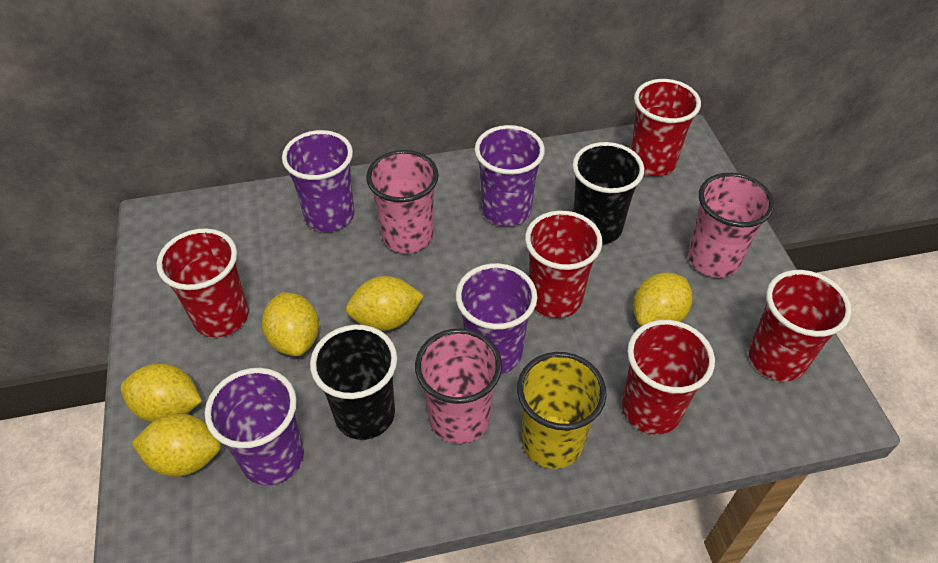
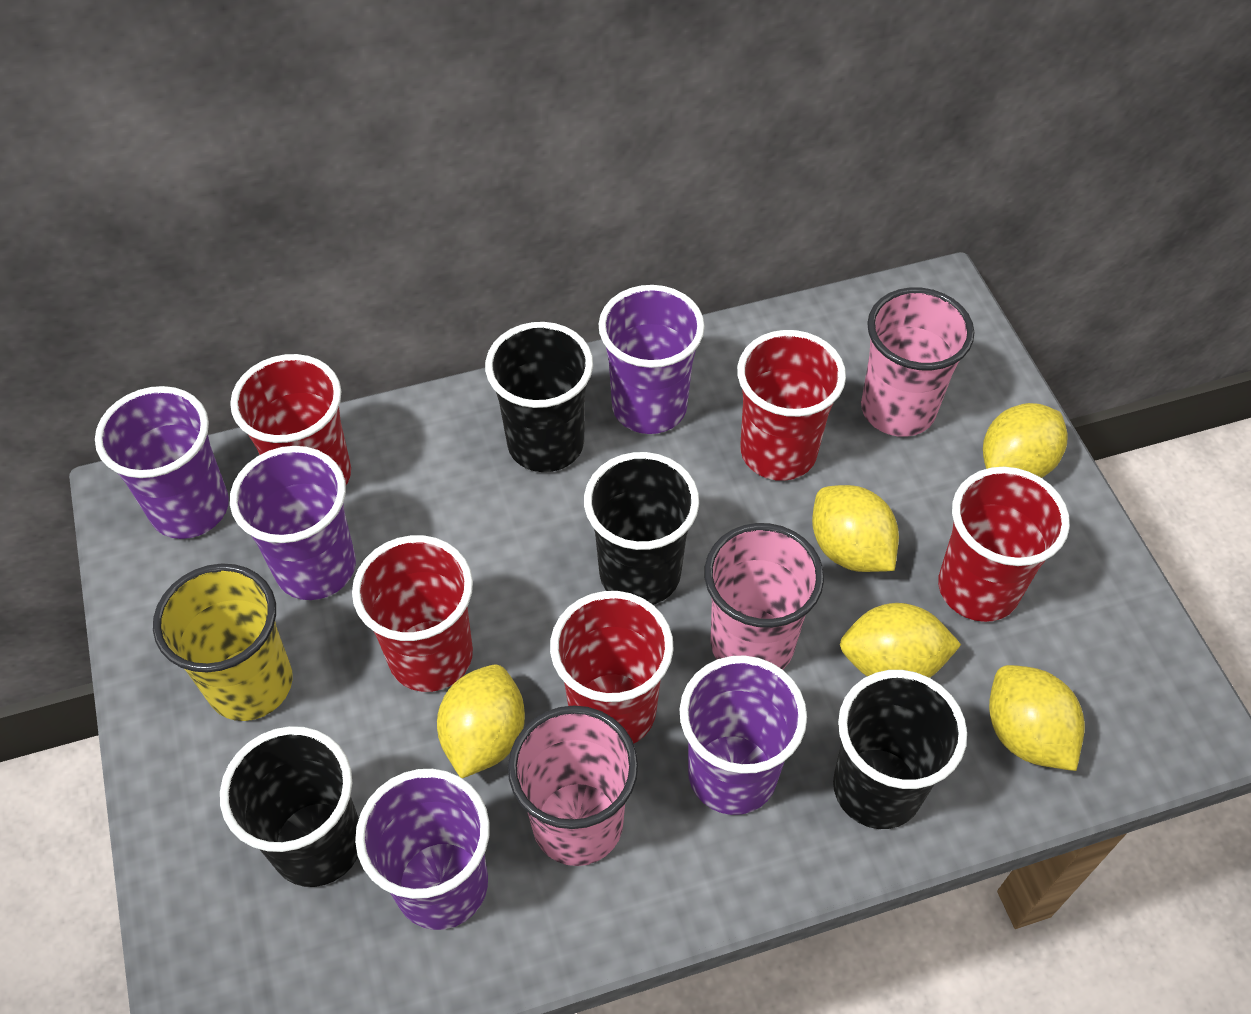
black cup: 2 -> 4
purple cup: 4 -> 5

